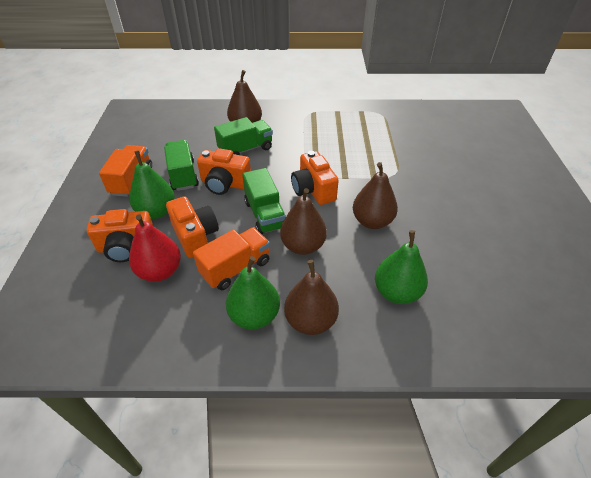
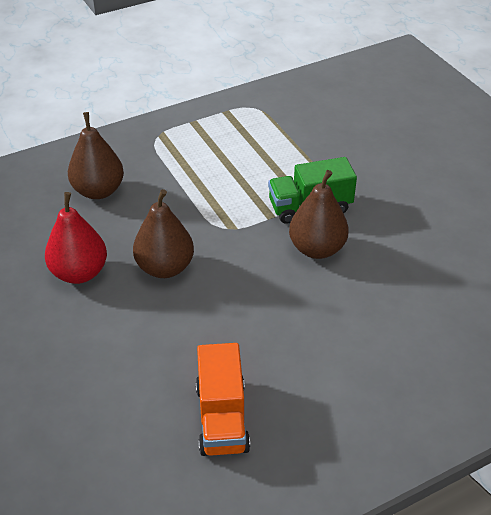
brown pear: 4 -> 3
green pear: 3 -> 0
green truck: 3 -> 1
orange camera: 4 -> 0
orange truck: 2 -> 1

